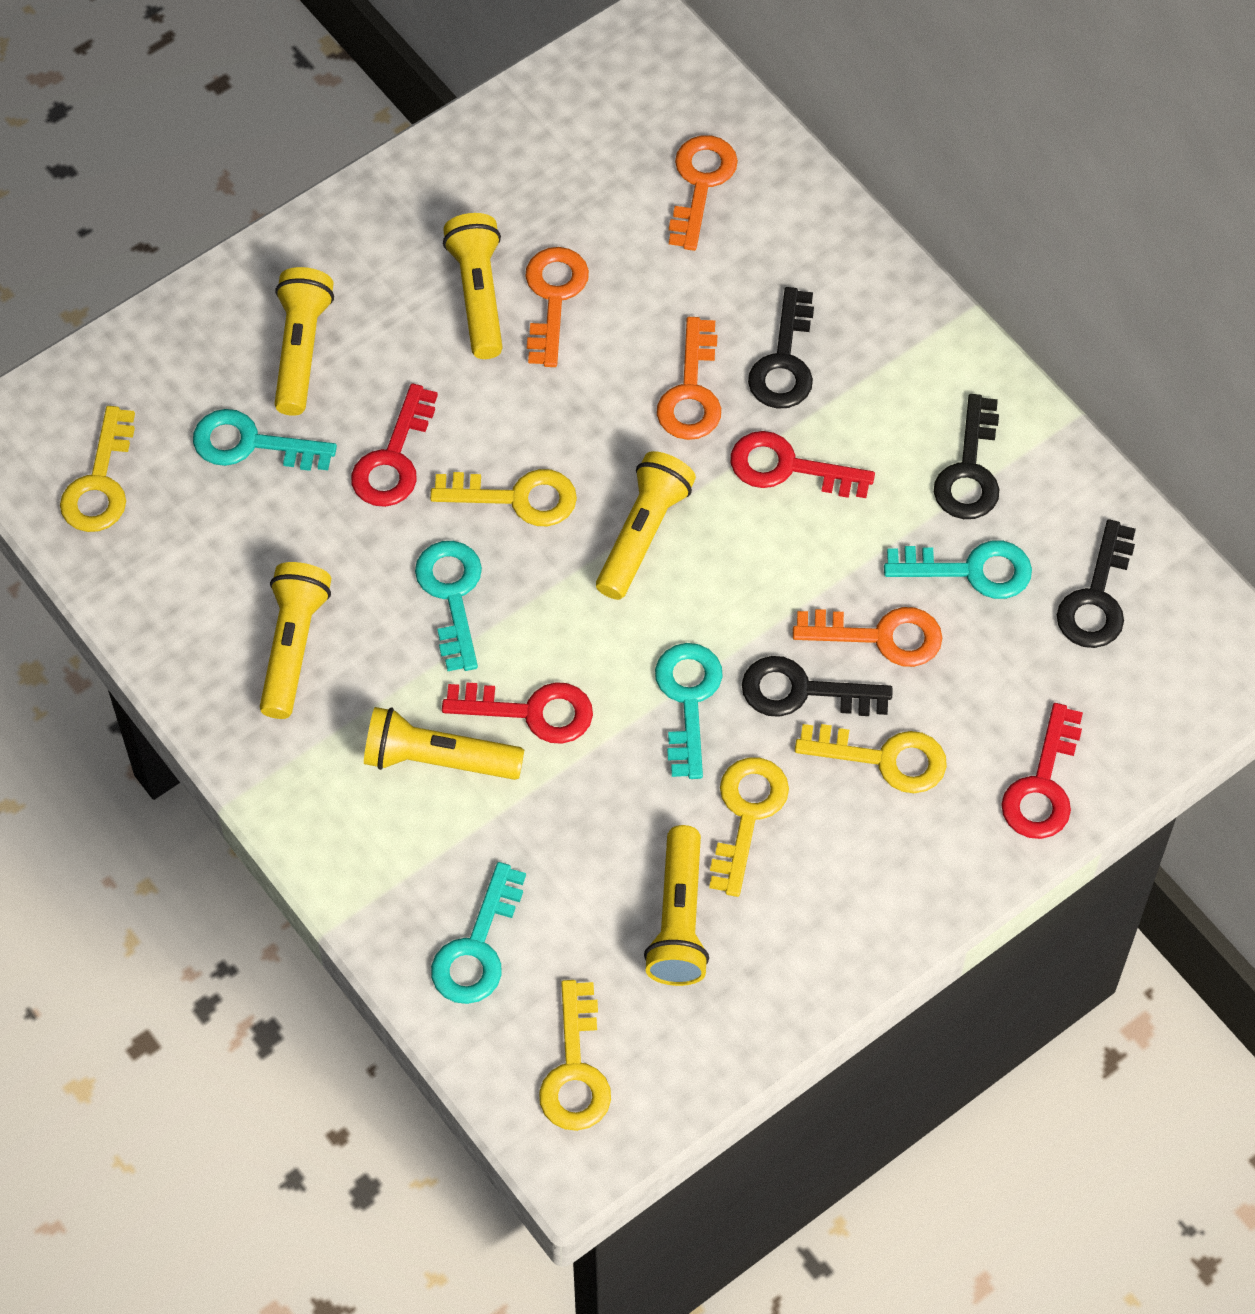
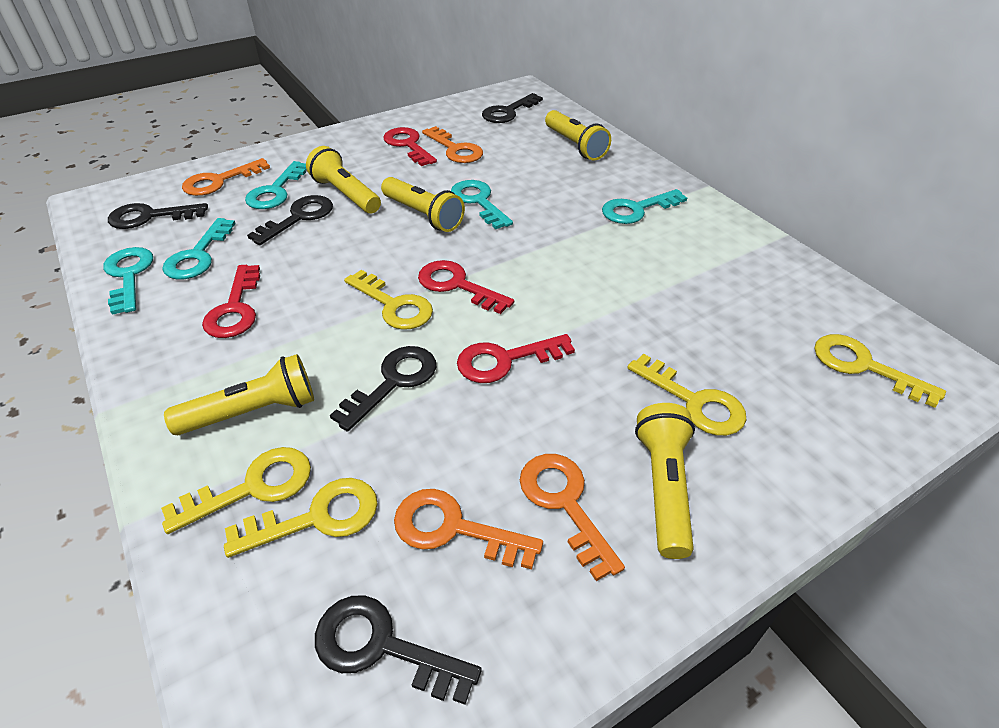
black key: 4 -> 5
yellow flashlight: 6 -> 5

